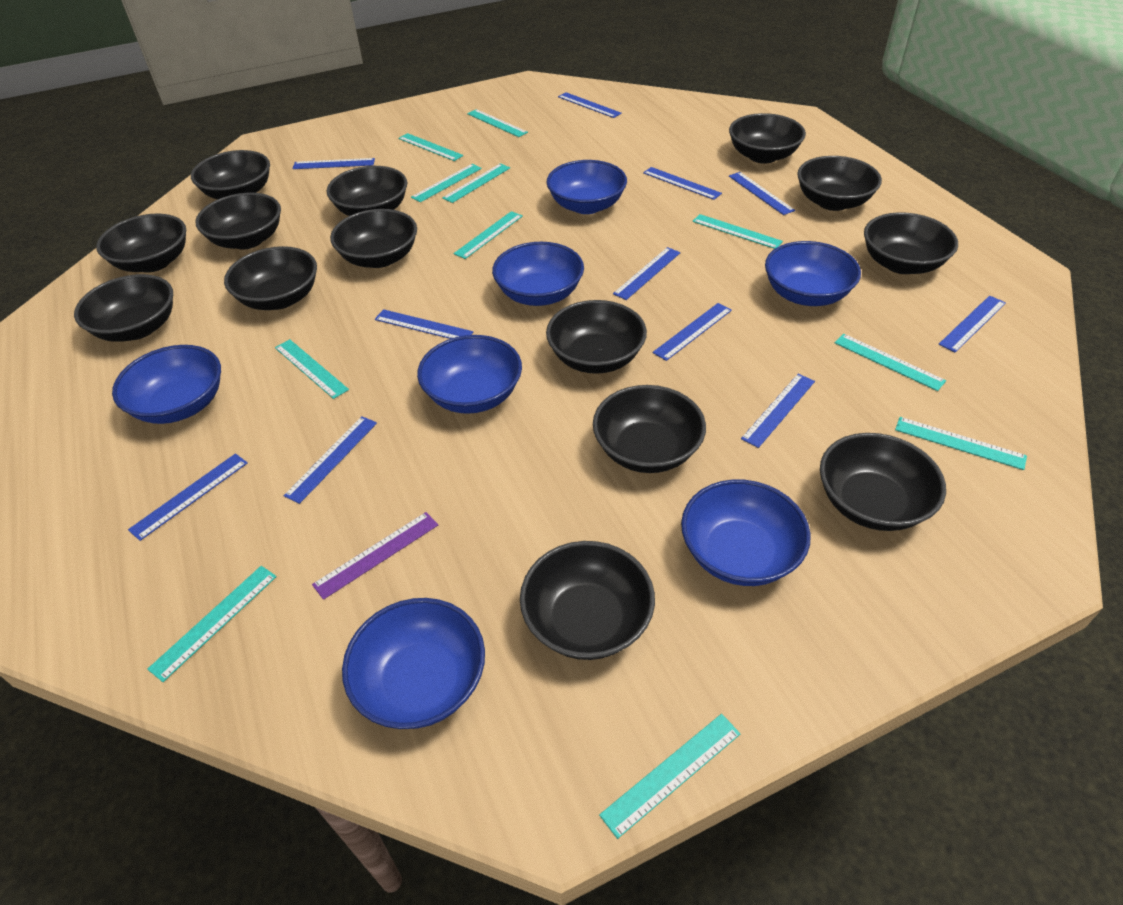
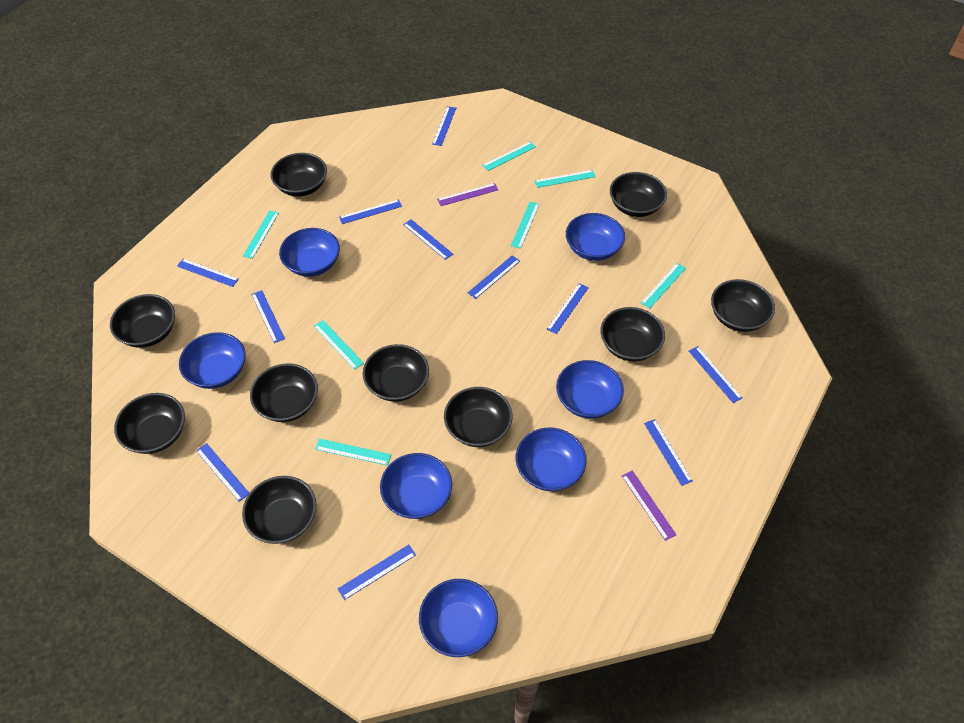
black bowl: 14 -> 10
purple ruler: 1 -> 2
turquoise ruler: 11 -> 7

